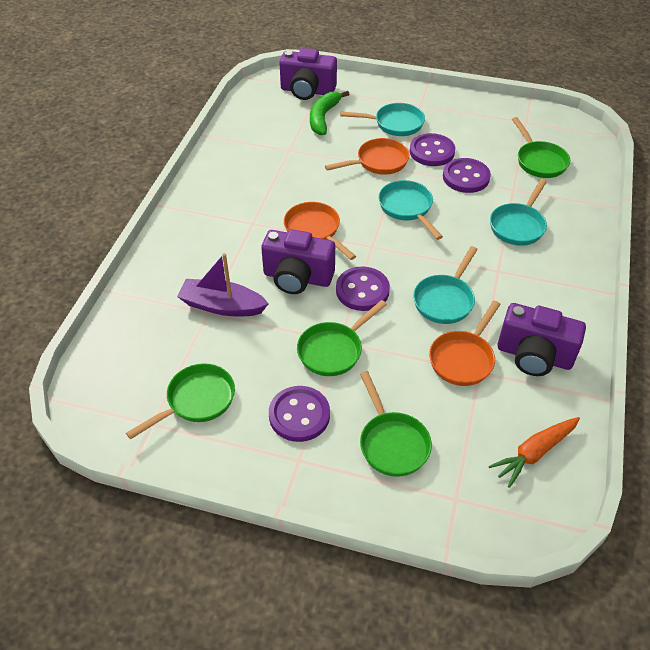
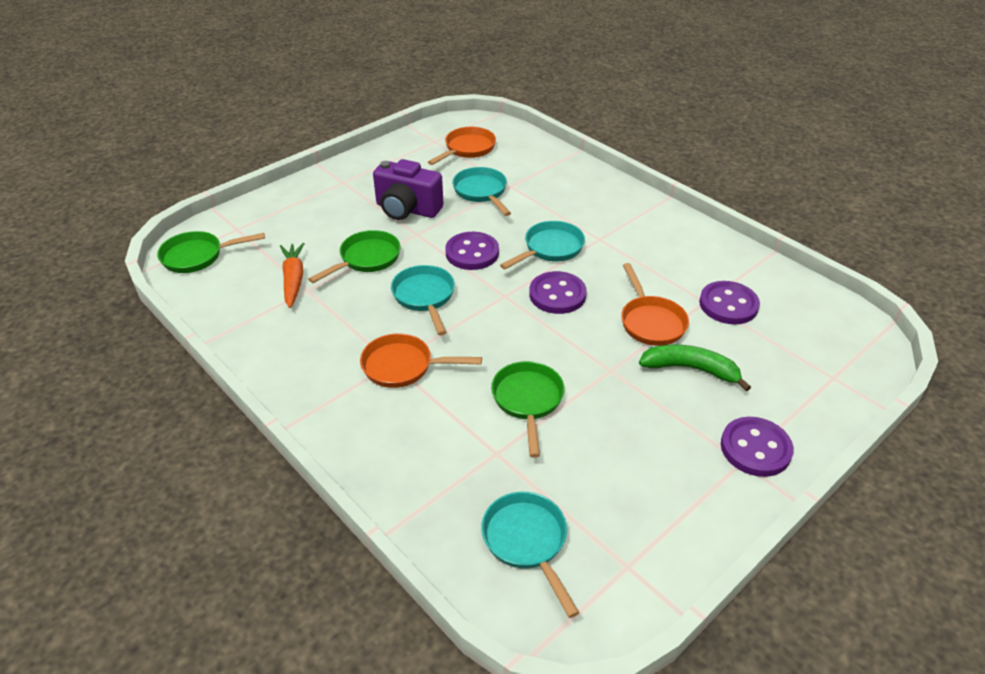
green pan: 4 -> 3
purple boat: 1 -> 0
purple camera: 3 -> 1

